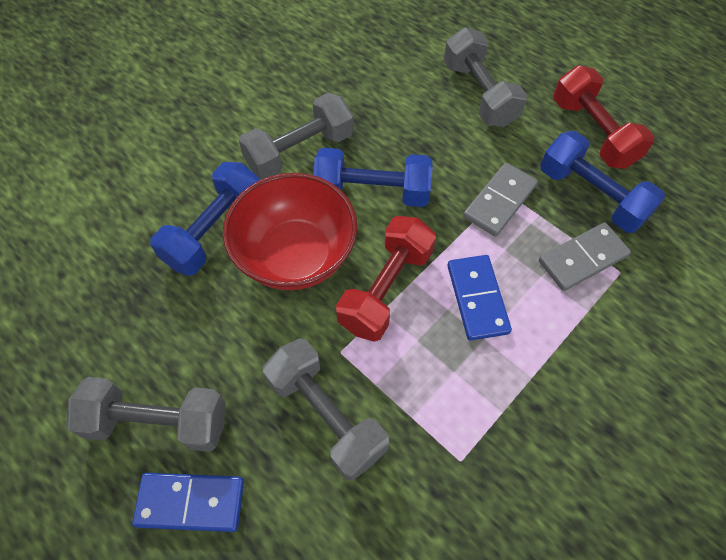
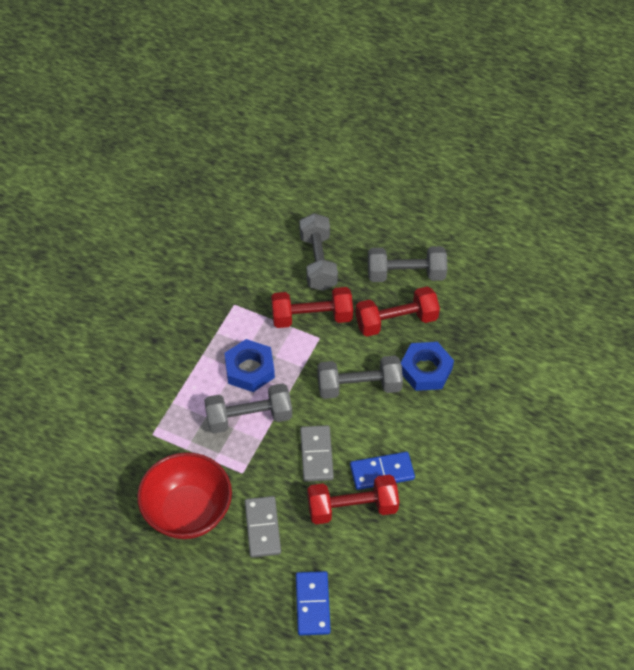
blue dumbbell: 3 -> 0
blue nut: 0 -> 2
red dumbbell: 2 -> 3

